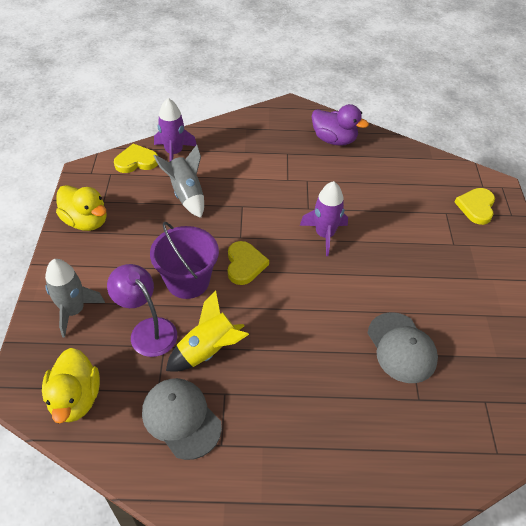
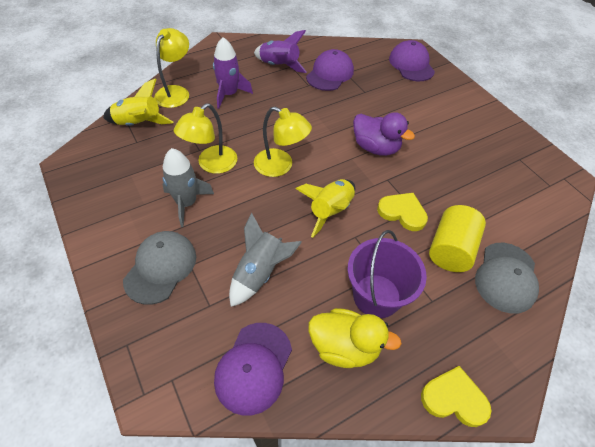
purple cap: 0 -> 3
purple lamp: 1 -> 0
yellow cylinder: 0 -> 1
yellow duck: 2 -> 1
yellow heart: 3 -> 2
yellow lamp: 0 -> 3
yellow rocket: 1 -> 2

